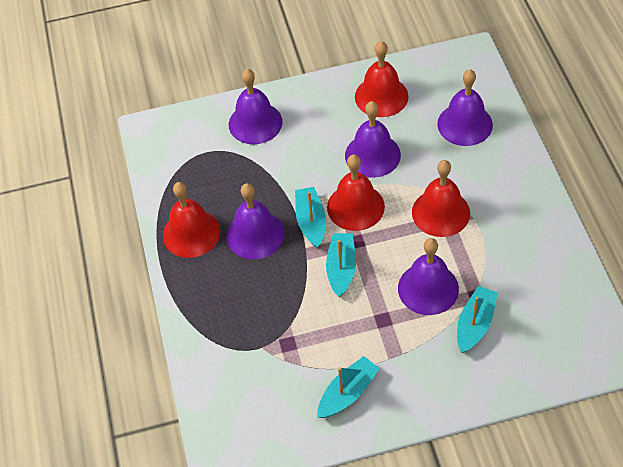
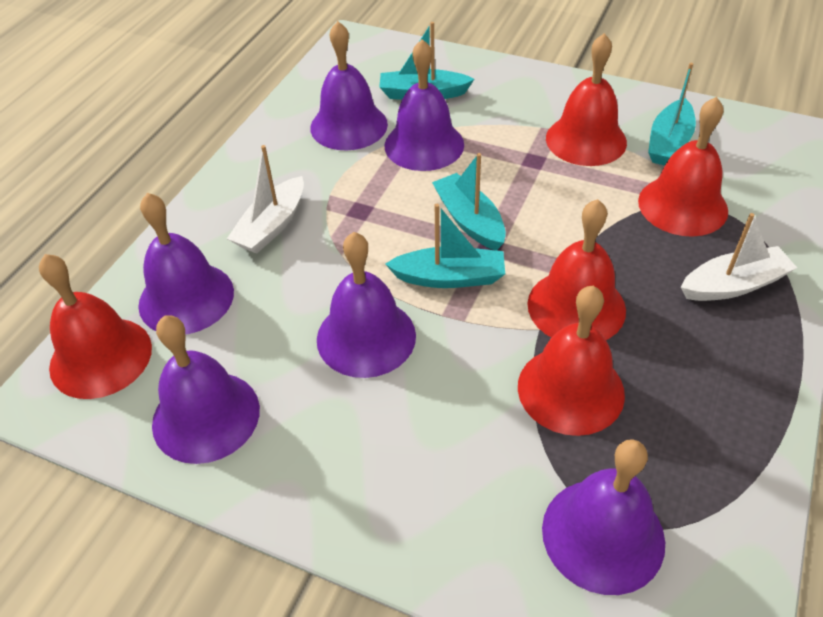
purple bell: 5 -> 6
red bell: 4 -> 5
white boat: 0 -> 2

